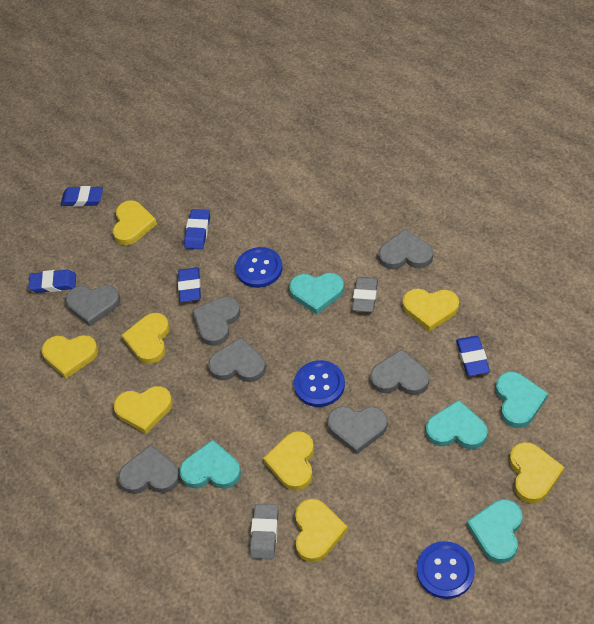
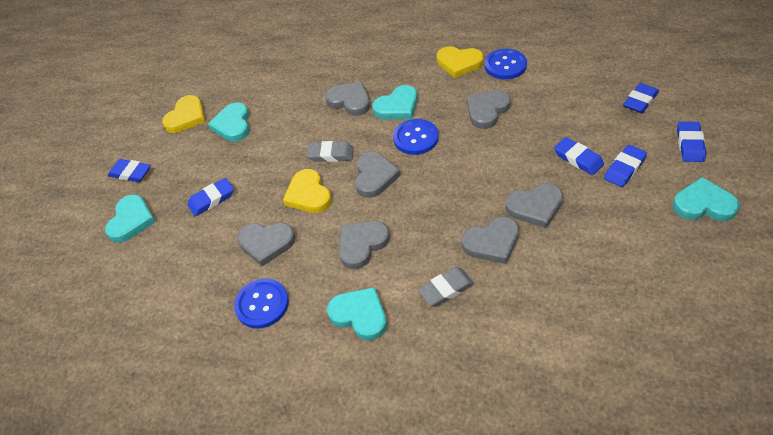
blue eraser: 5 -> 6
yellow heart: 8 -> 3

